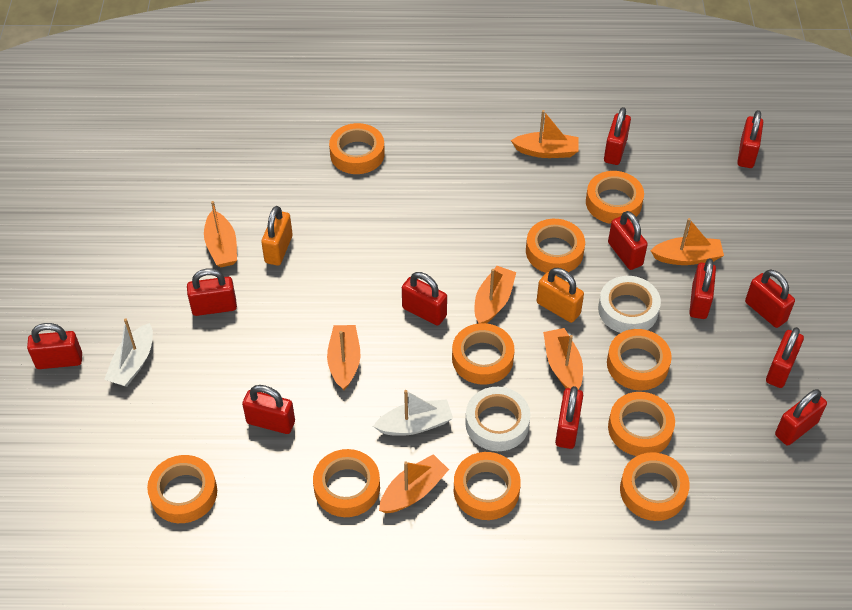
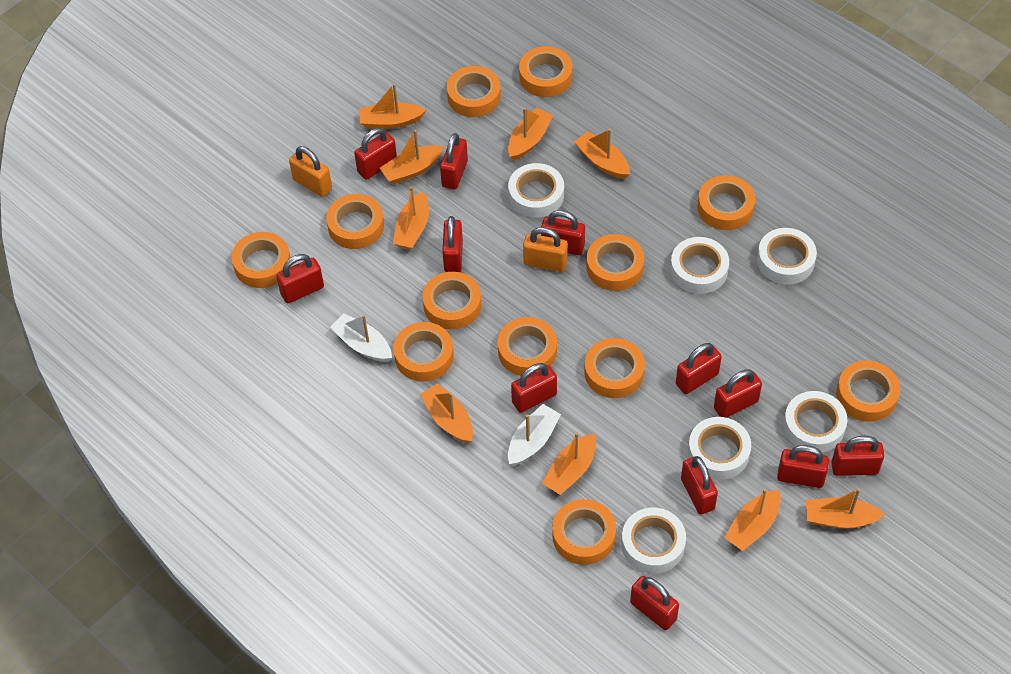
orange boat: 7 -> 9
orange tape: 10 -> 12
white tape: 2 -> 6

